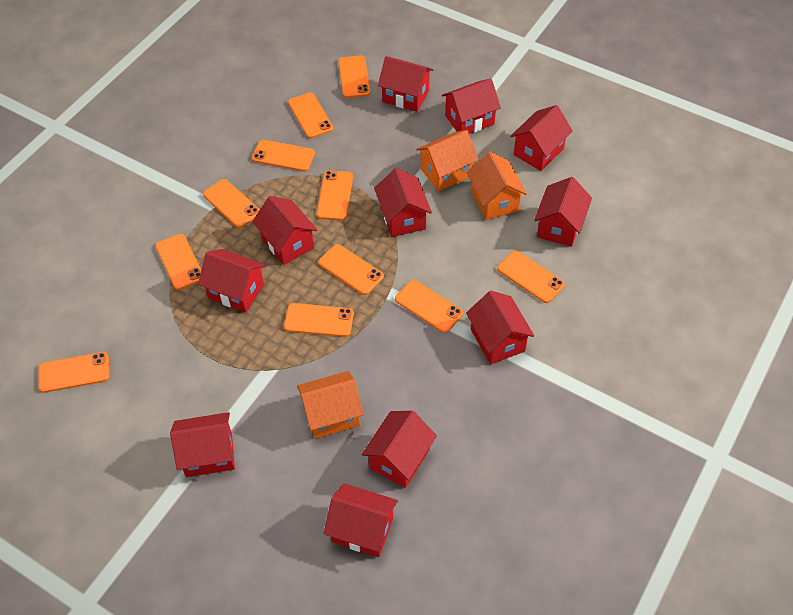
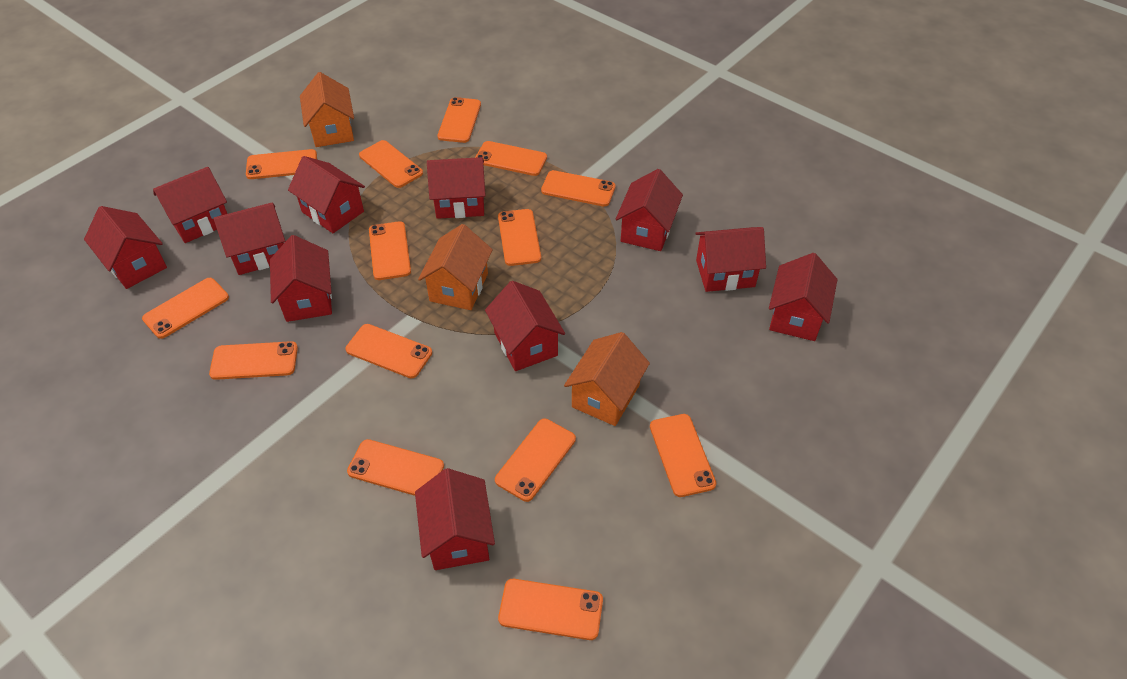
orange phone: 11 -> 14

